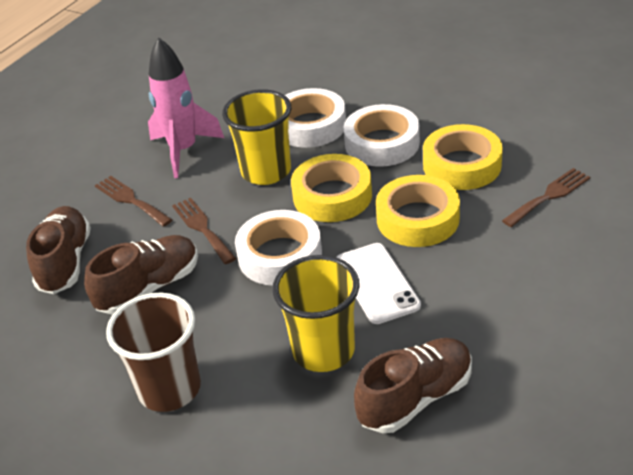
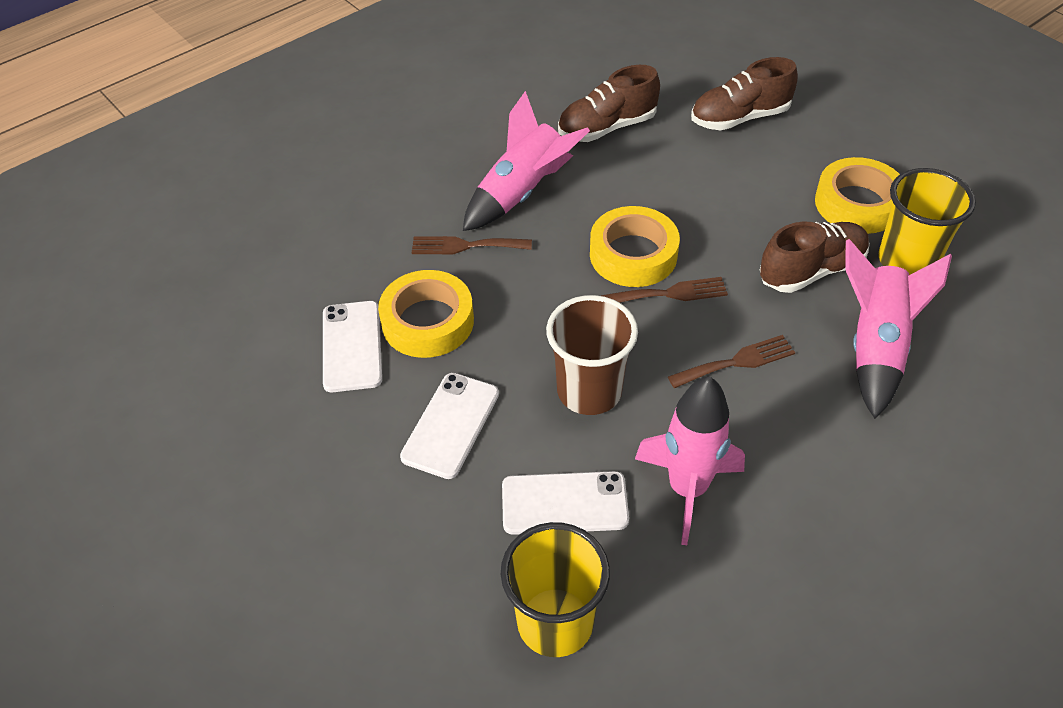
pink rocket: 1 -> 3
white phone: 1 -> 3
white tape: 3 -> 0

